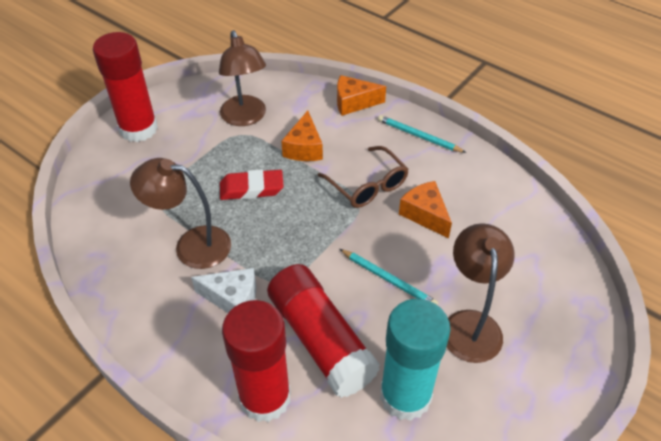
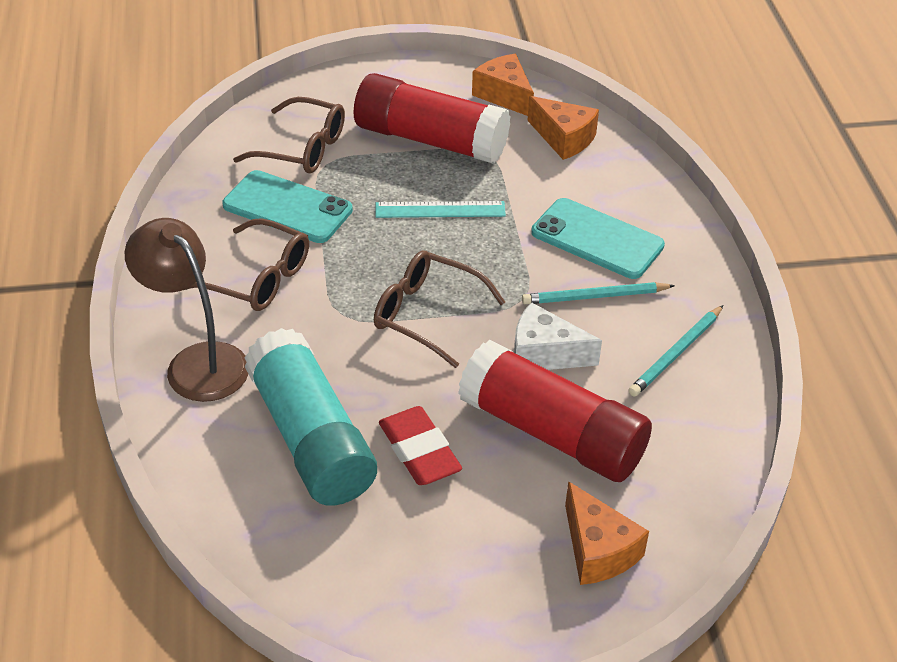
brown glasses: 1 -> 3
brown lamp: 3 -> 1
red glue stick: 3 -> 2
turquoise phone: 0 -> 2
turquoise ruler: 0 -> 1

